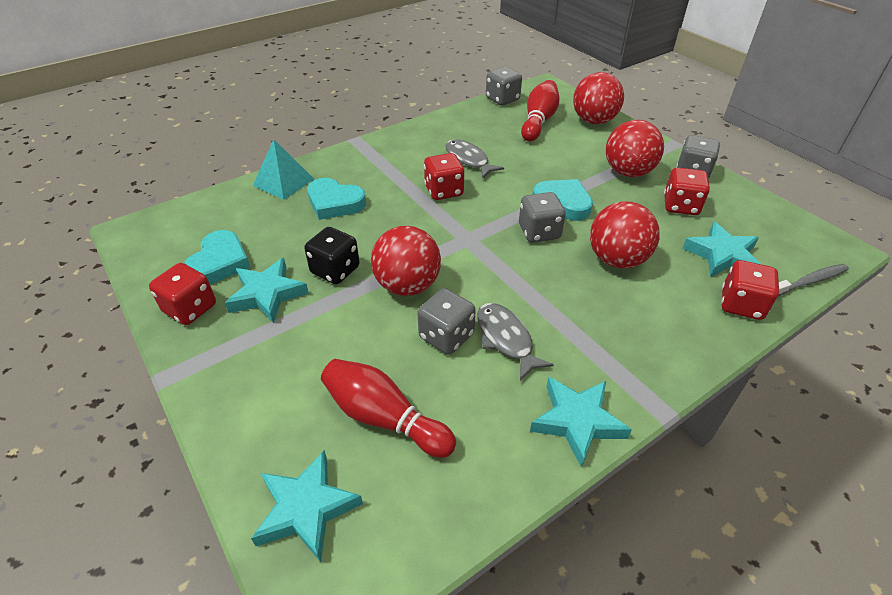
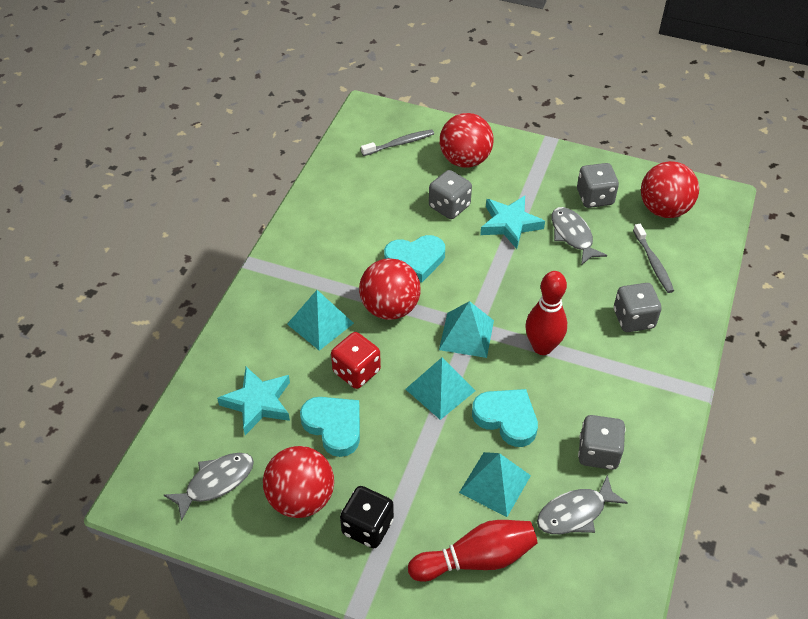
grey fish: 2 -> 3
grey toothbrush: 1 -> 2
red dice: 4 -> 1
turquoise pyramid: 1 -> 4
turquoise star: 4 -> 2

